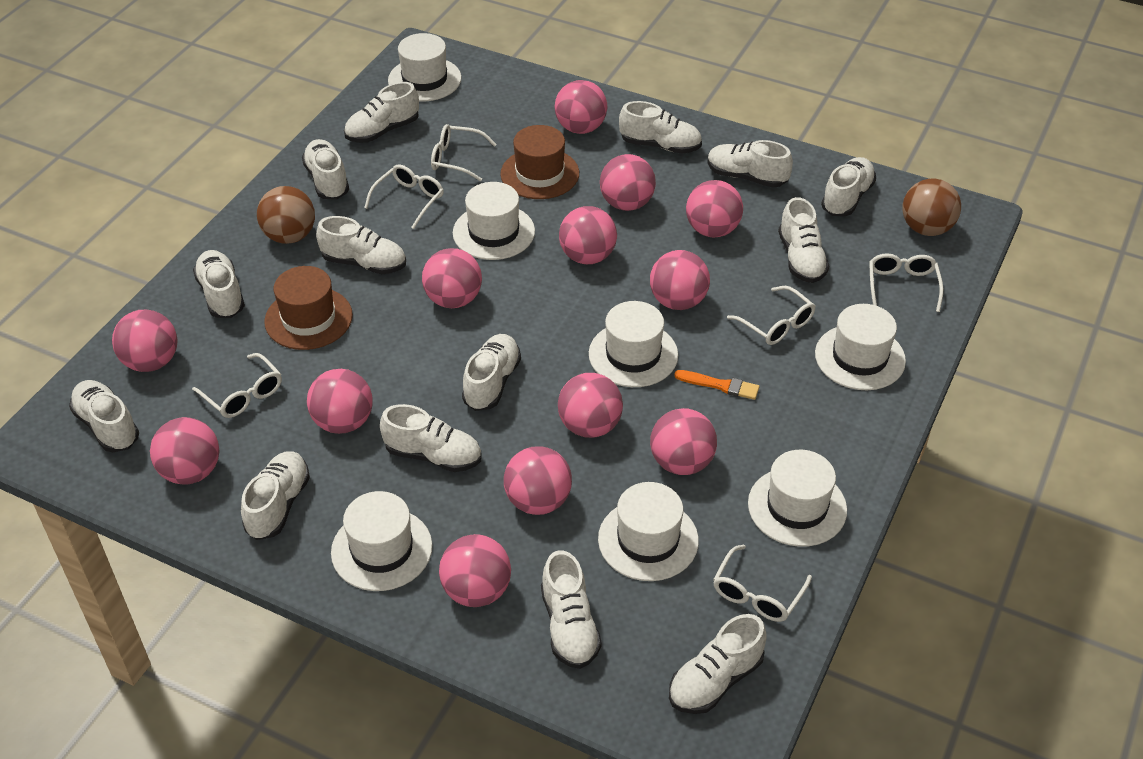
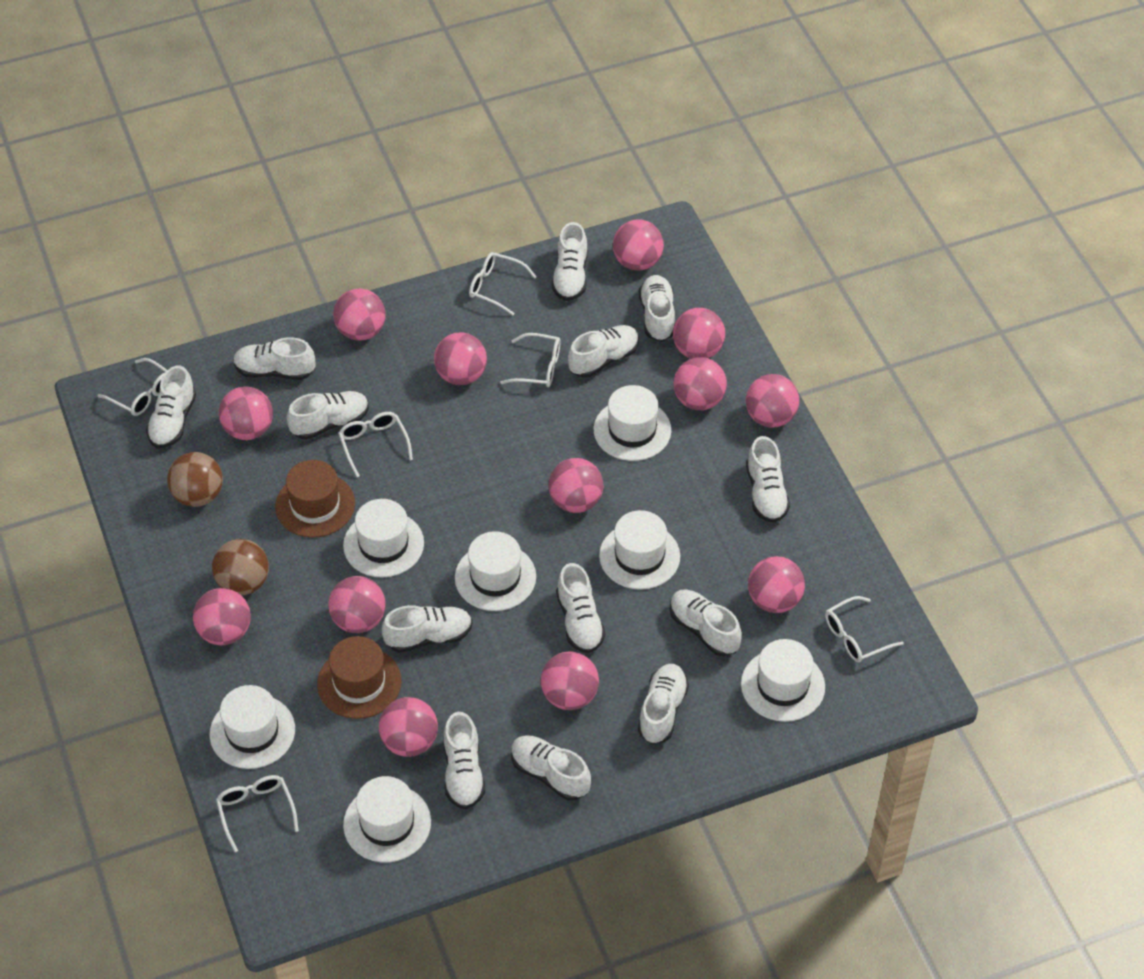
orange brush: 1 -> 0
white shoe: 14 -> 13

